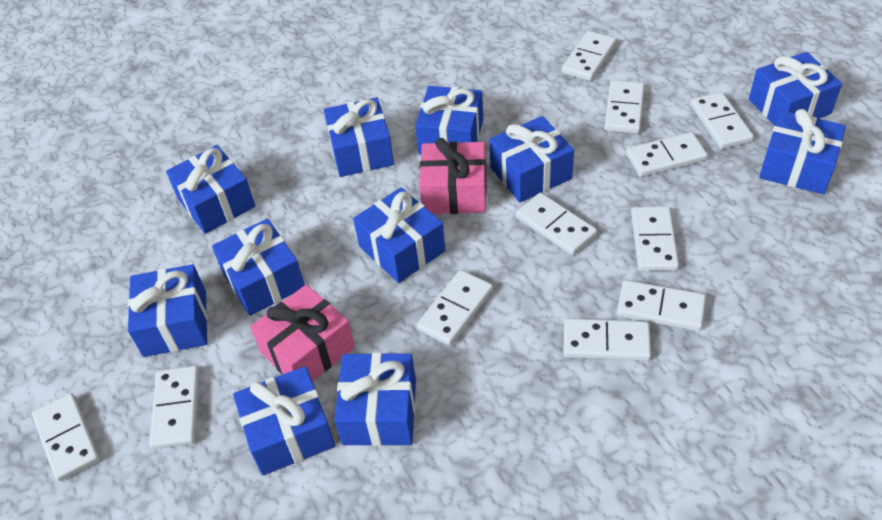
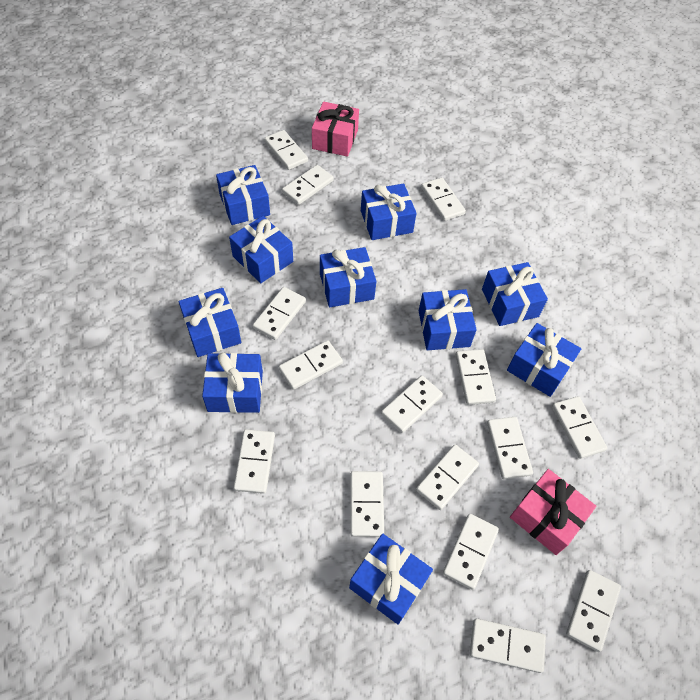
blue gift: 11 -> 10
white domino: 11 -> 15

